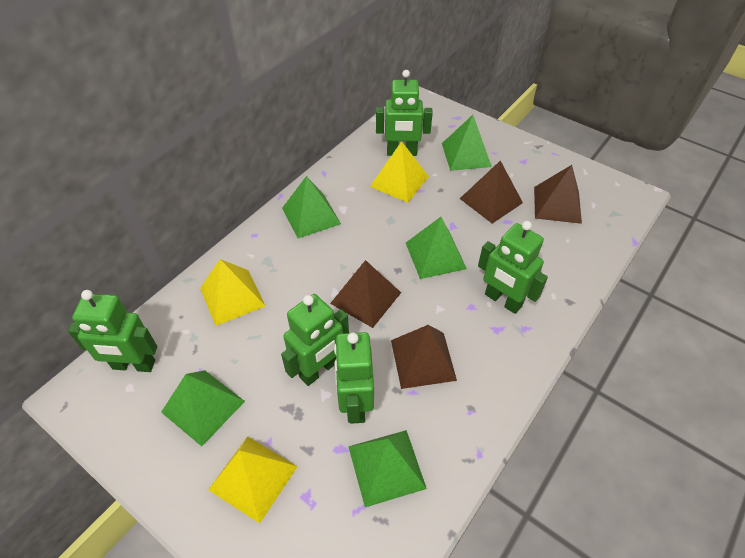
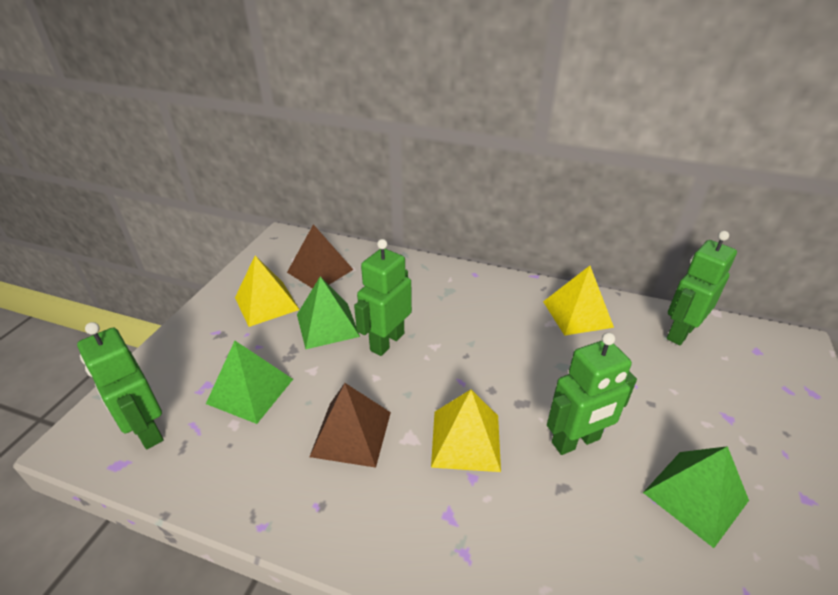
brown pyramid: 4 -> 2
green pyramid: 5 -> 3
green robot: 5 -> 4

